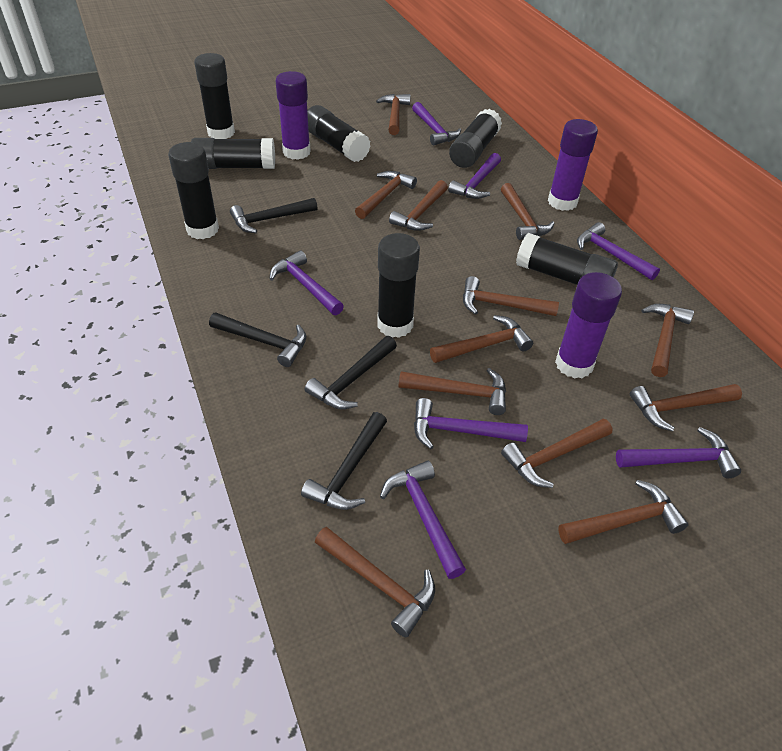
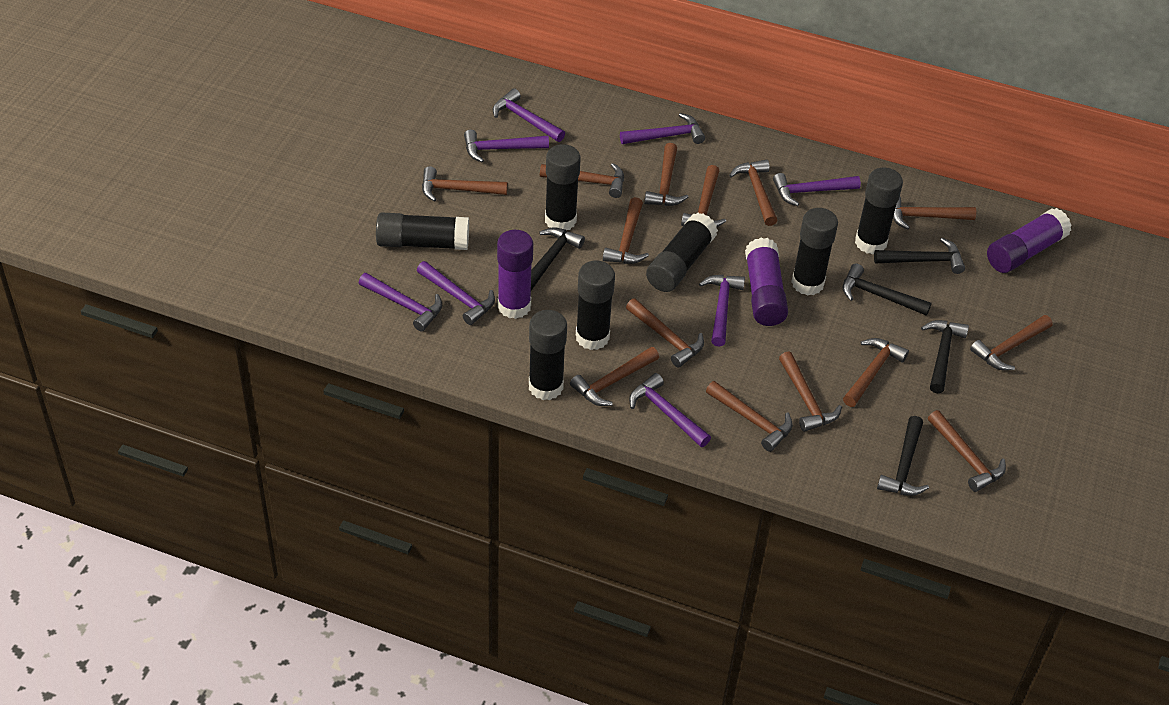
black hammer: 4 -> 5
brown hammer: 12 -> 14
purple hammer: 7 -> 8

